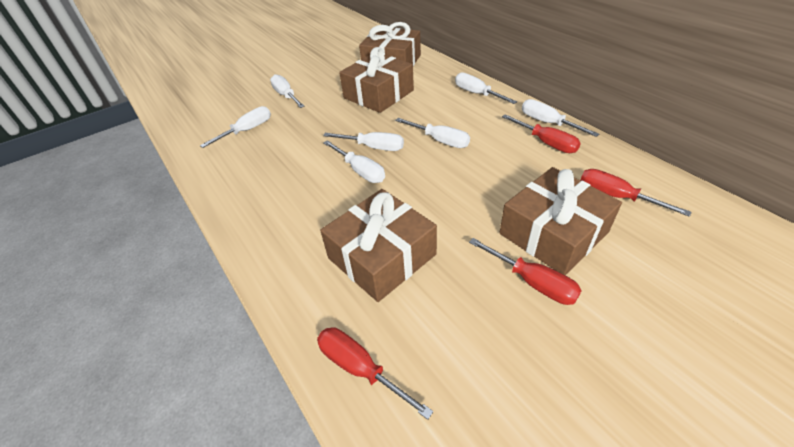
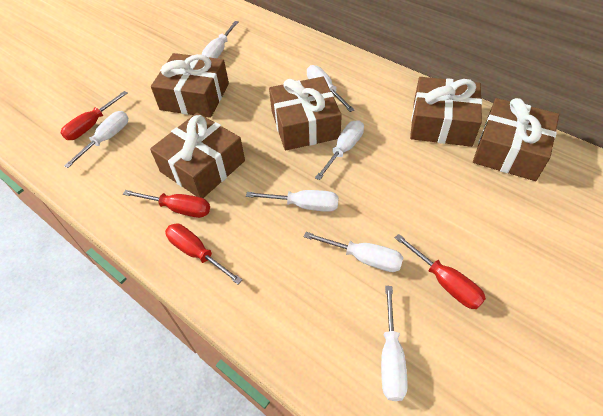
brown gift: 4 -> 5

